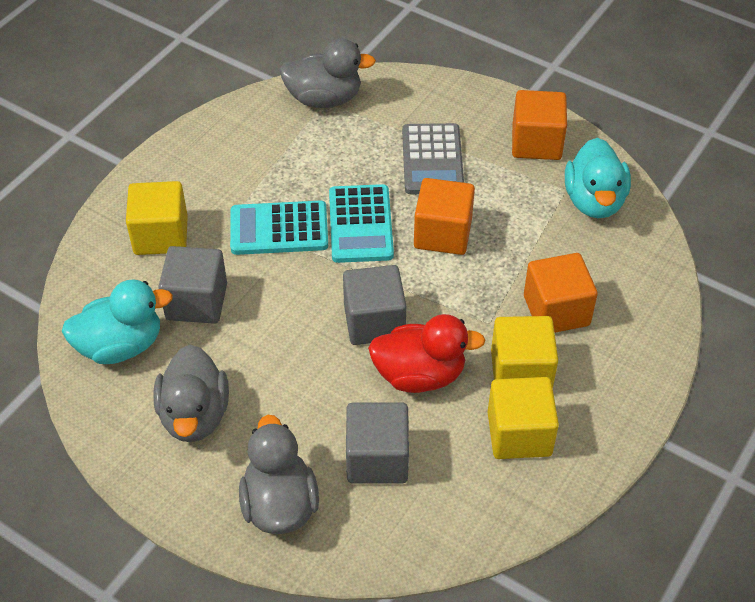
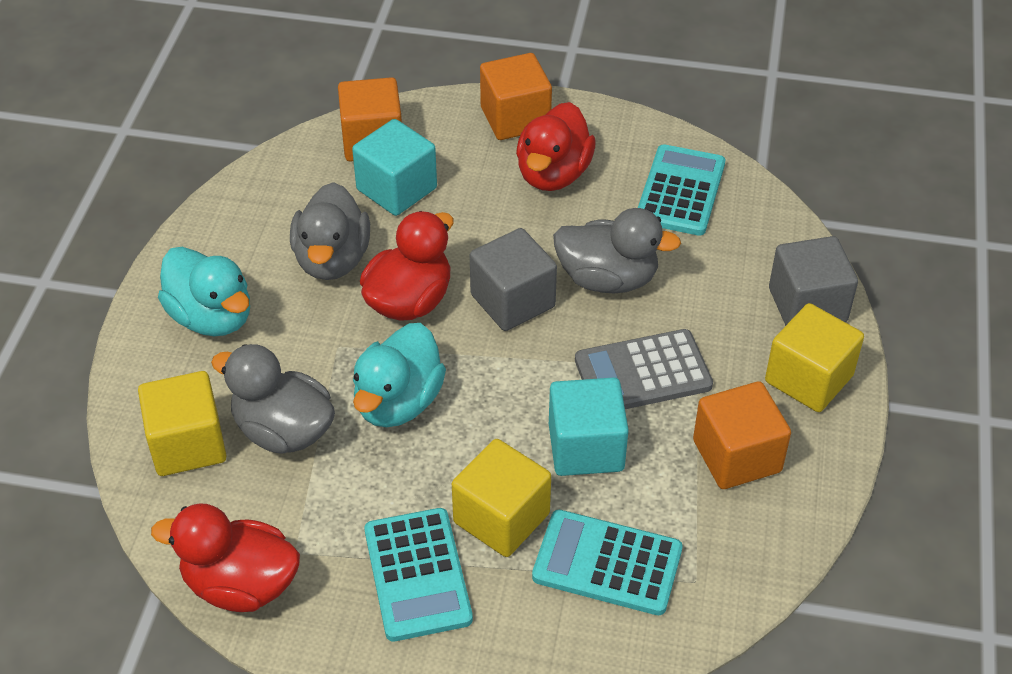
grey cube: 3 -> 2
red duck: 1 -> 3
turquoise calculator: 2 -> 3
turquoise cube: 0 -> 2

